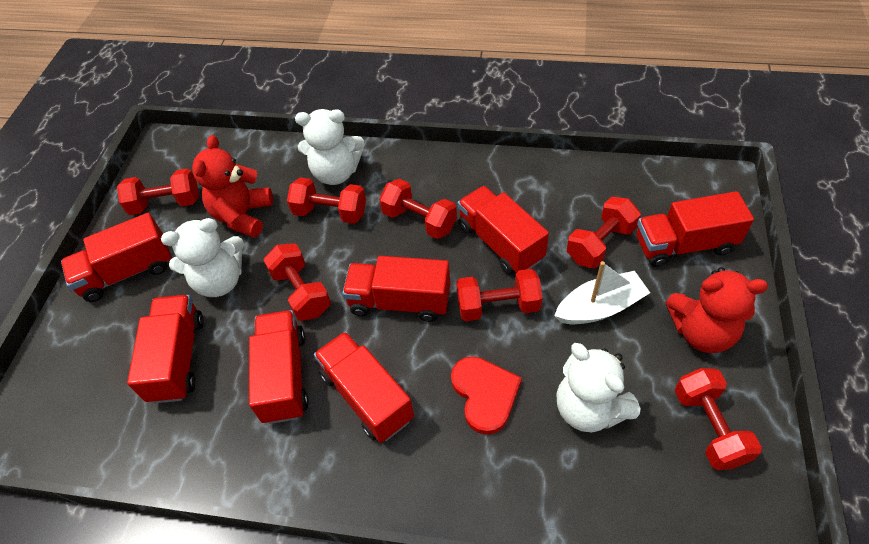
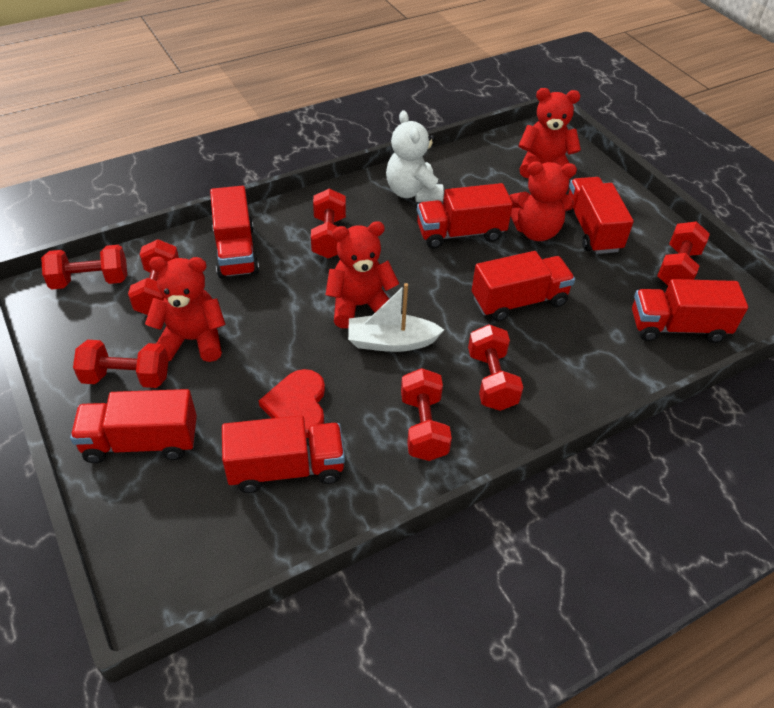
red teddy bear: 2 -> 4
white teddy bear: 3 -> 1

